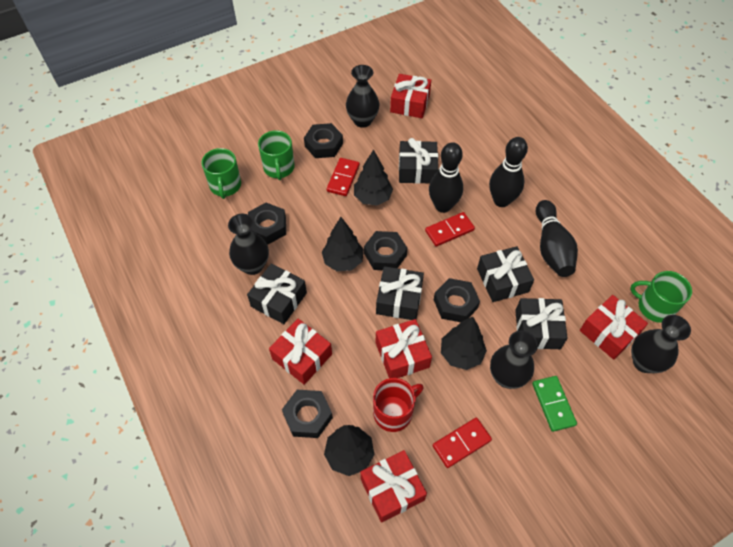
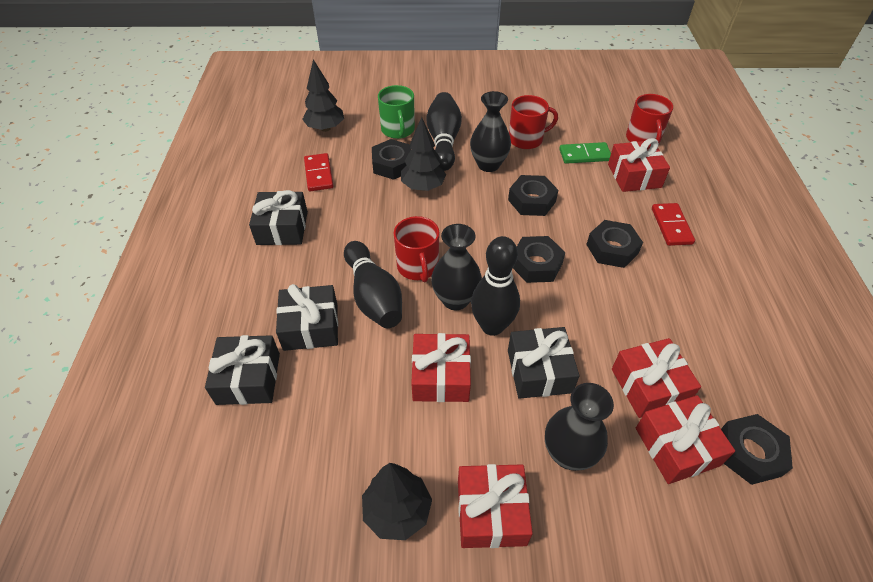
black gift: 5 -> 4
black tree: 4 -> 3
black vase: 4 -> 3
green mug: 3 -> 1
red domino: 3 -> 2
red mug: 1 -> 3

